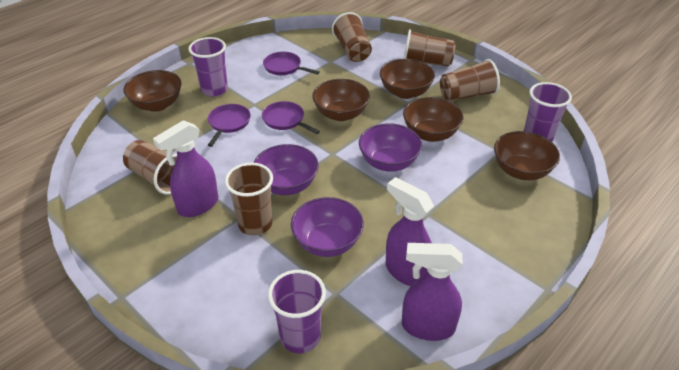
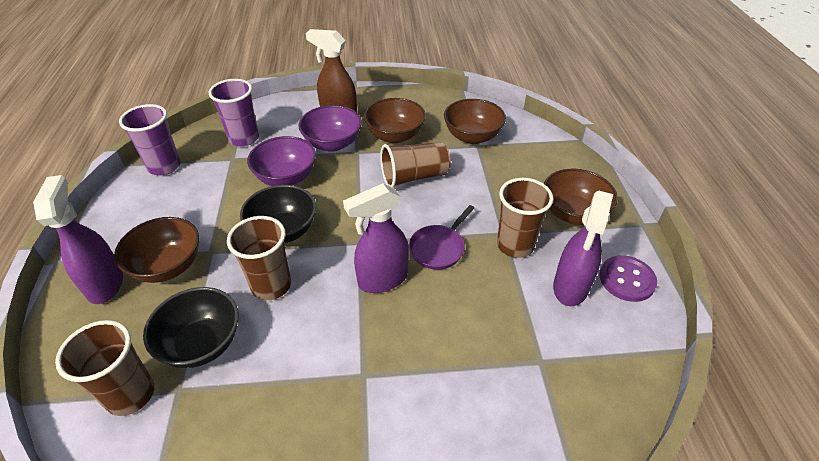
black bowl: 0 -> 2
brown bowl: 5 -> 4
brown cup: 5 -> 4
brown spray bottle: 0 -> 1
purple bowl: 3 -> 2
purple button: 0 -> 1
purple cup: 3 -> 2
purple pan: 3 -> 1

